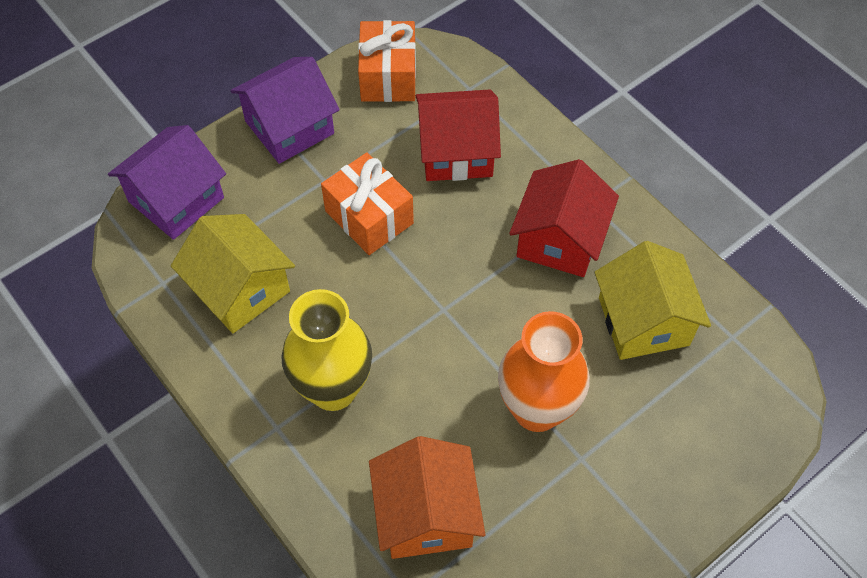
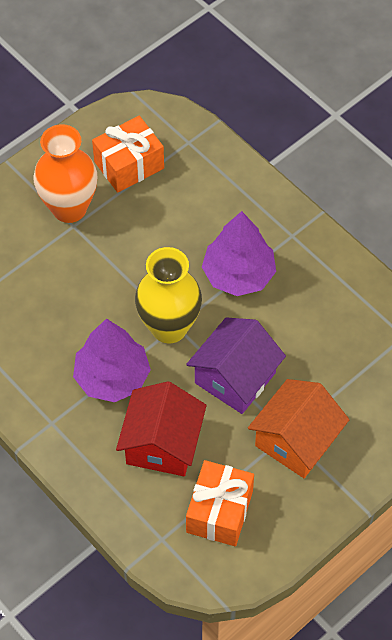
purple house: 2 -> 1
purple tree: 0 -> 2
red house: 2 -> 1
yellow house: 2 -> 0

